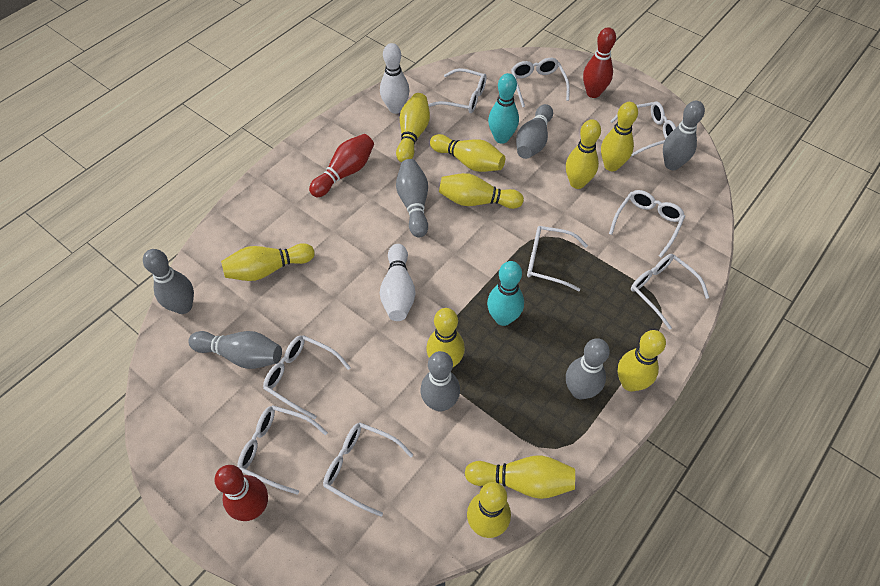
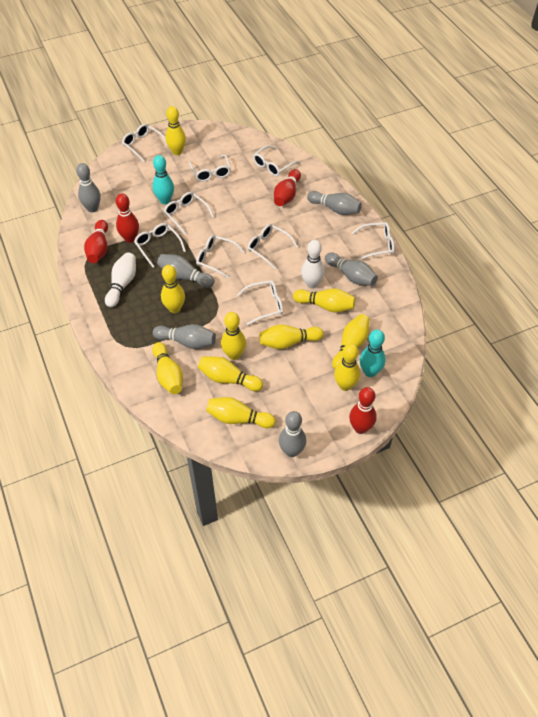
grey bowling pin: 7 -> 6
red bowling pin: 3 -> 4

